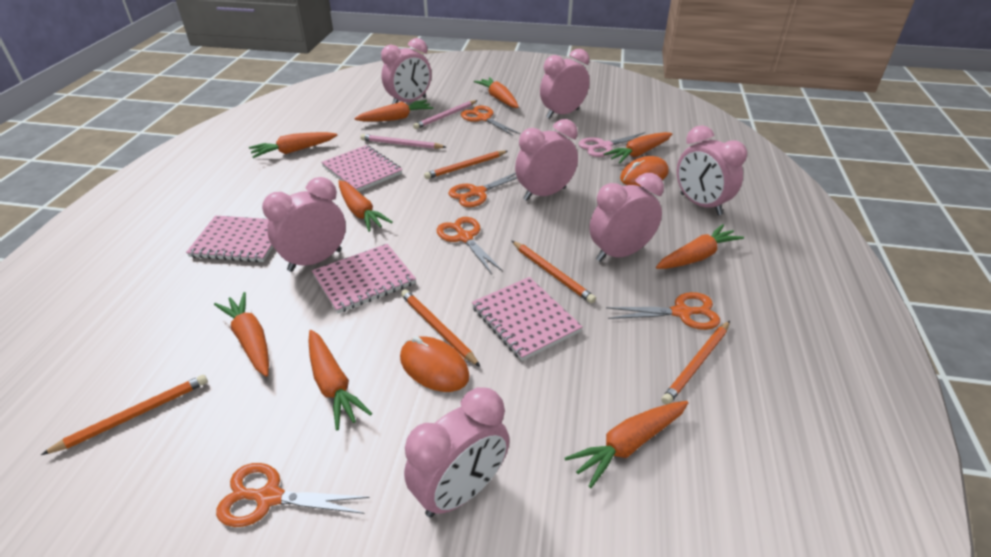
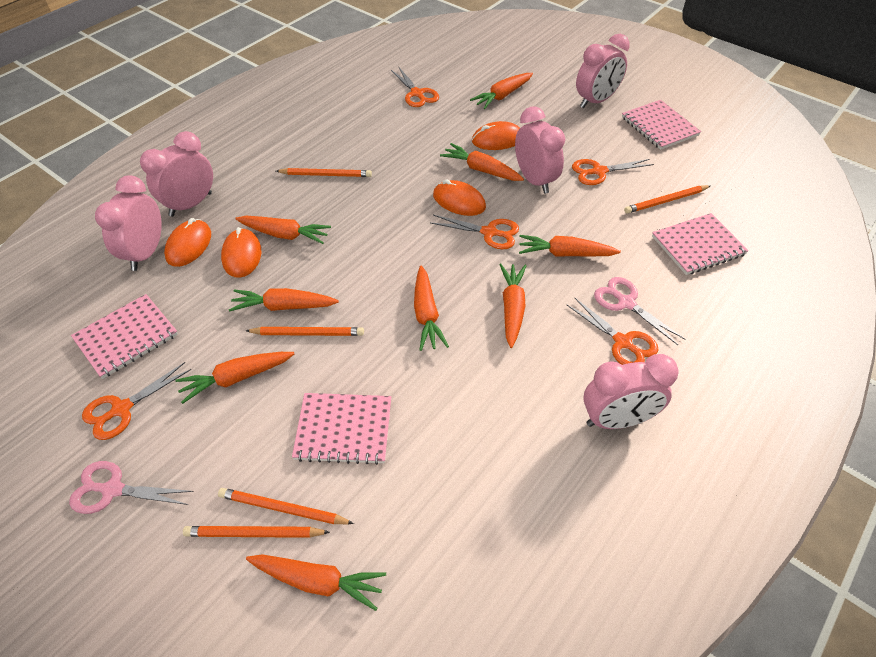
orange mouse: 2 -> 4
pink clock: 7 -> 5
pink pencil: 2 -> 0
pink scissors: 1 -> 2

